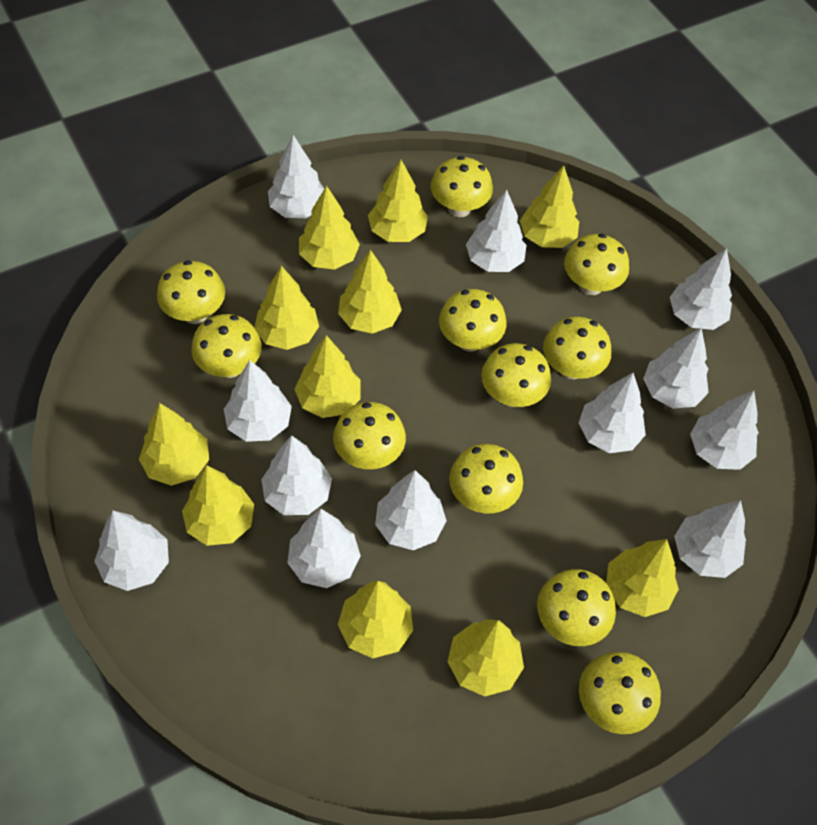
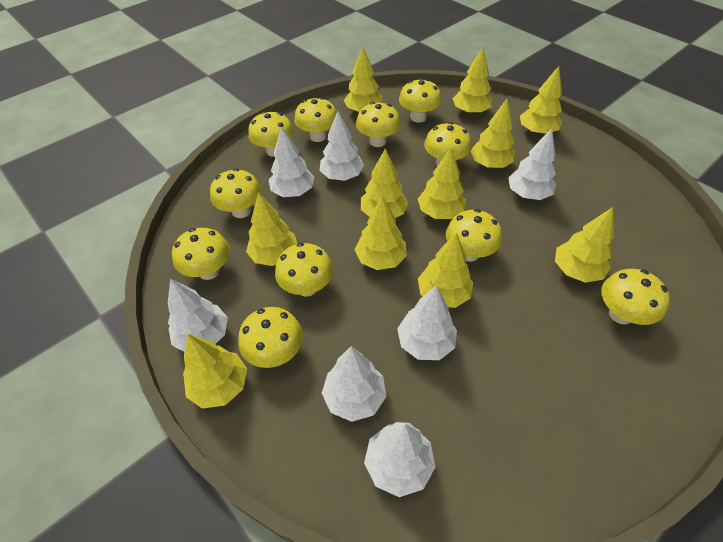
white tree: 12 -> 7

